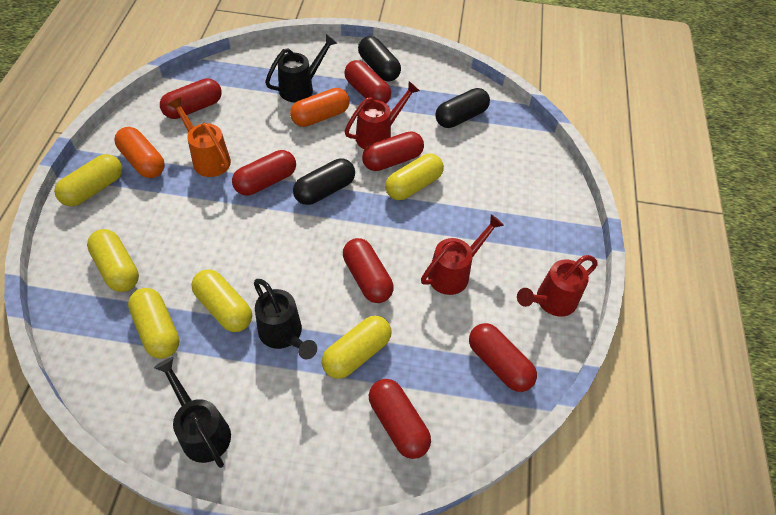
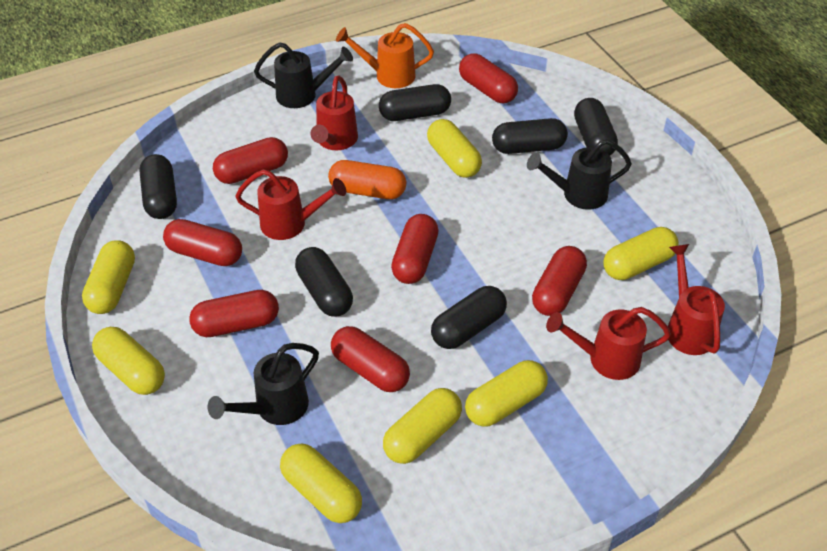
black capsule: 3 -> 6
orange capsule: 2 -> 1
red watering can: 3 -> 4
yellow capsule: 6 -> 7

